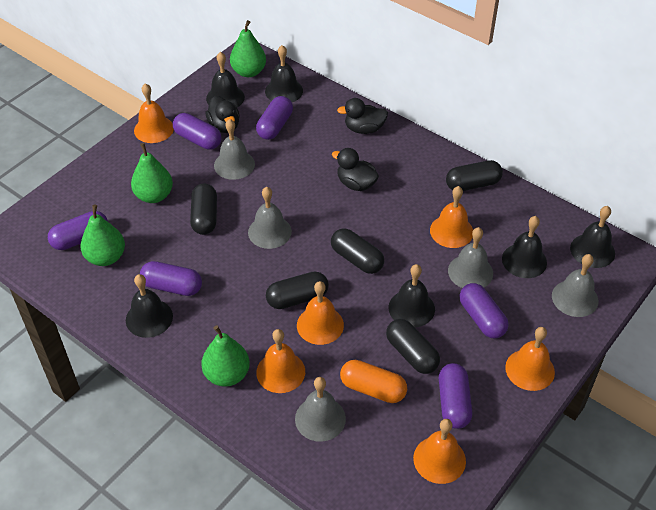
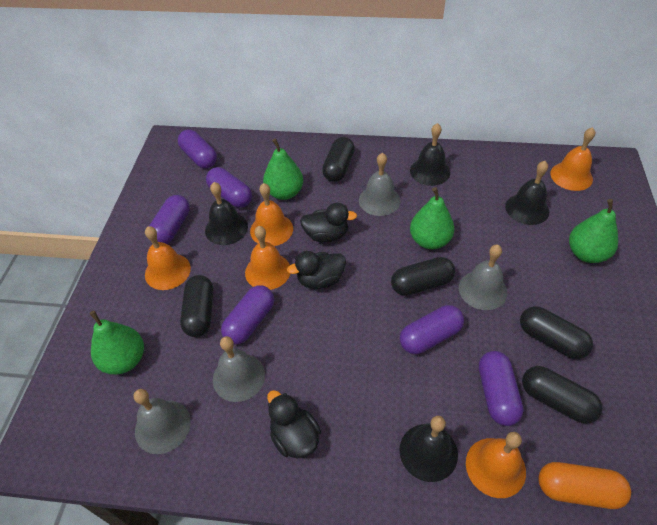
black bell: 6 -> 4
grey bell: 5 -> 4
orange bell: 6 -> 5

